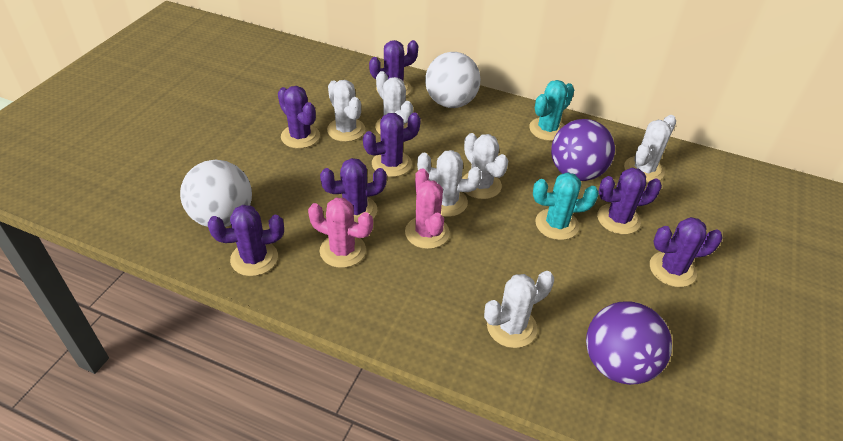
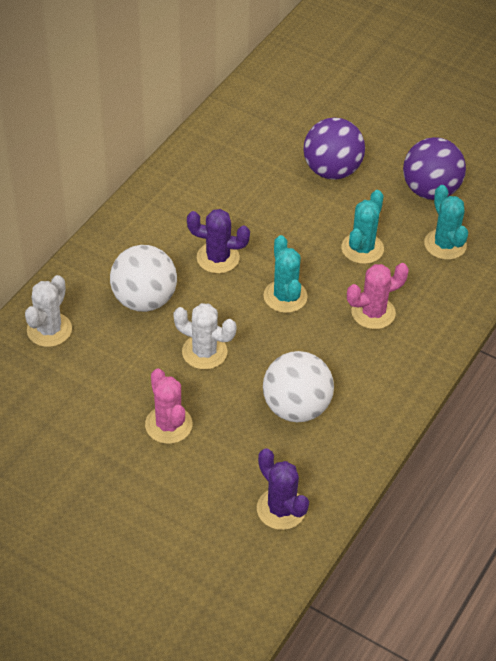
purple cactus: 7 -> 2
turquoise cactus: 2 -> 3
white cactus: 6 -> 2

